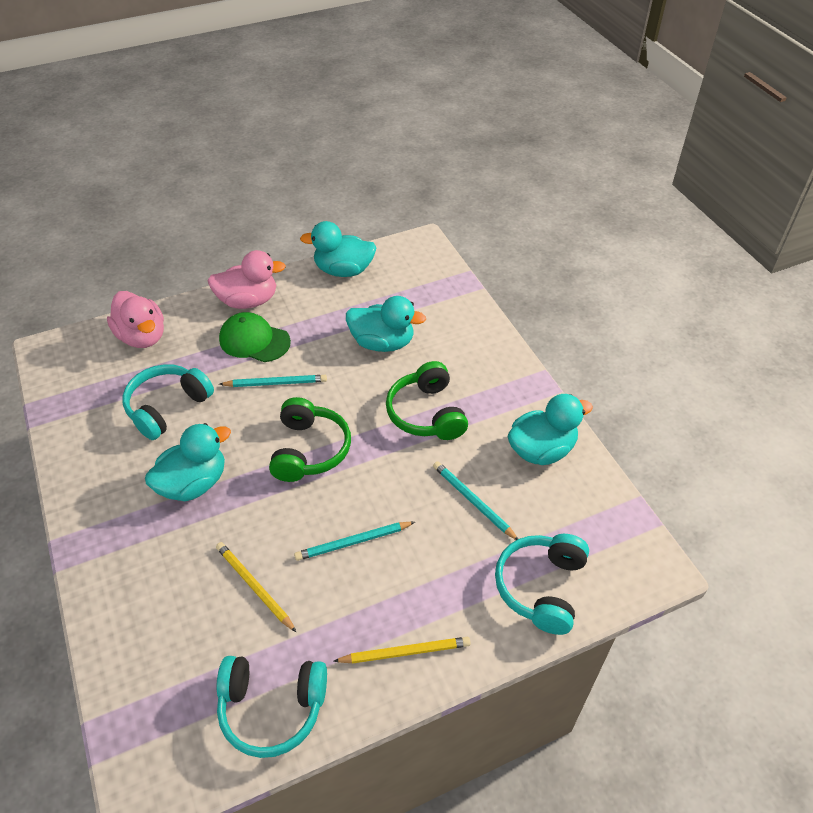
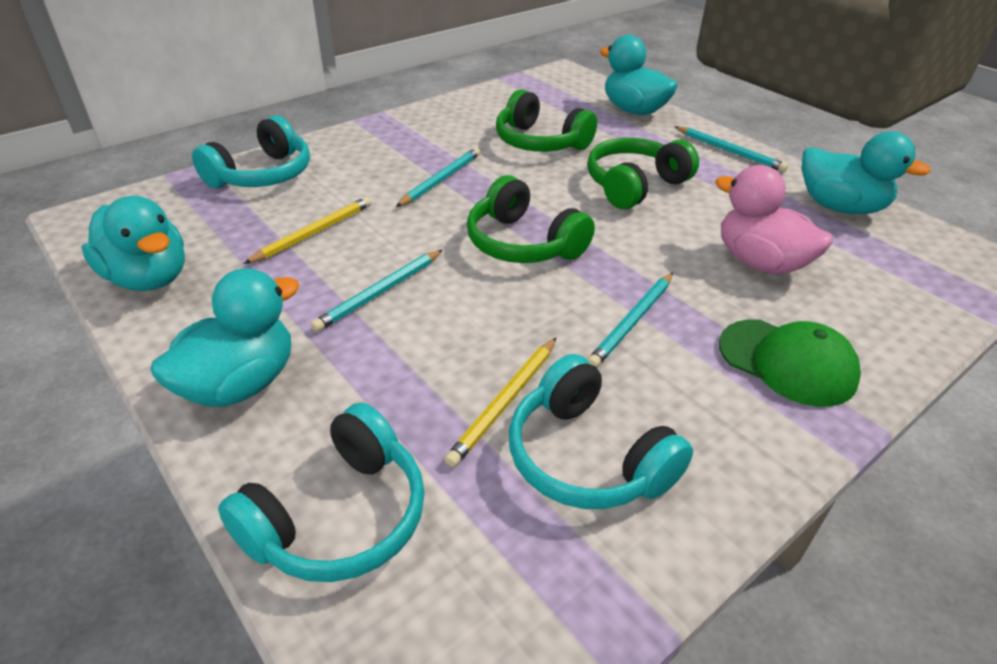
green headphones: 2 -> 3
pink duck: 2 -> 1
turquoise pencil: 3 -> 4

